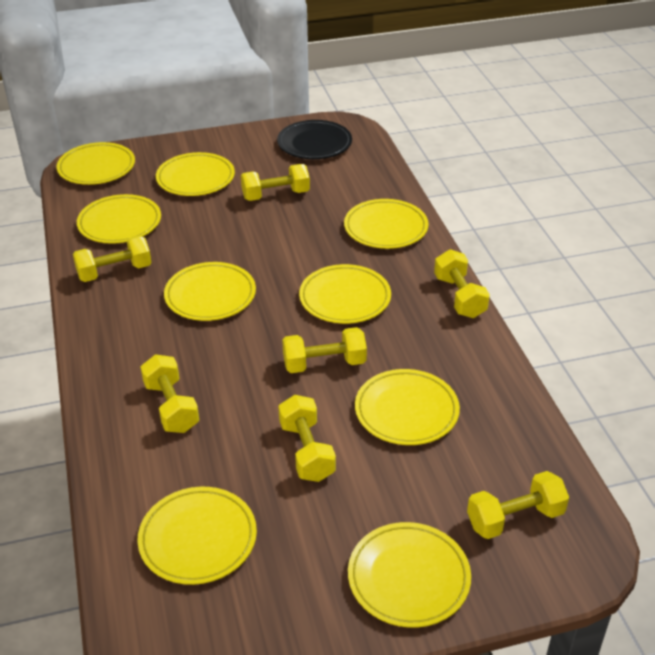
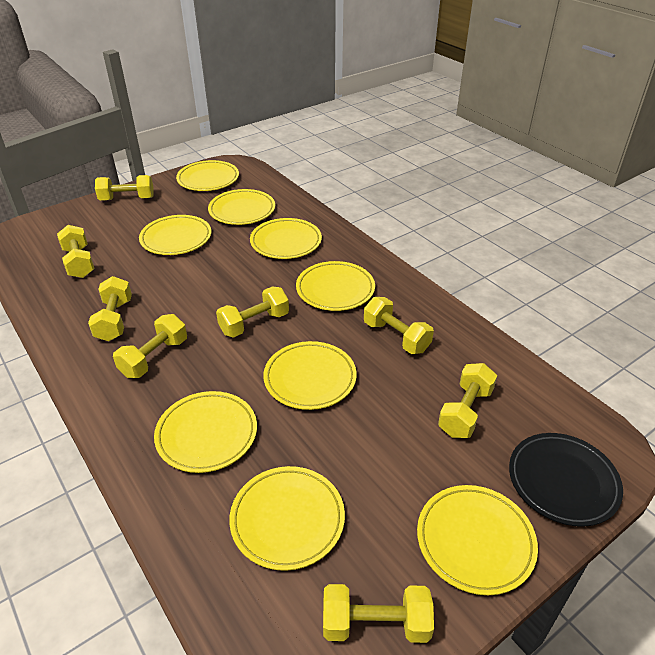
yellow dumbbell: 7 -> 8

